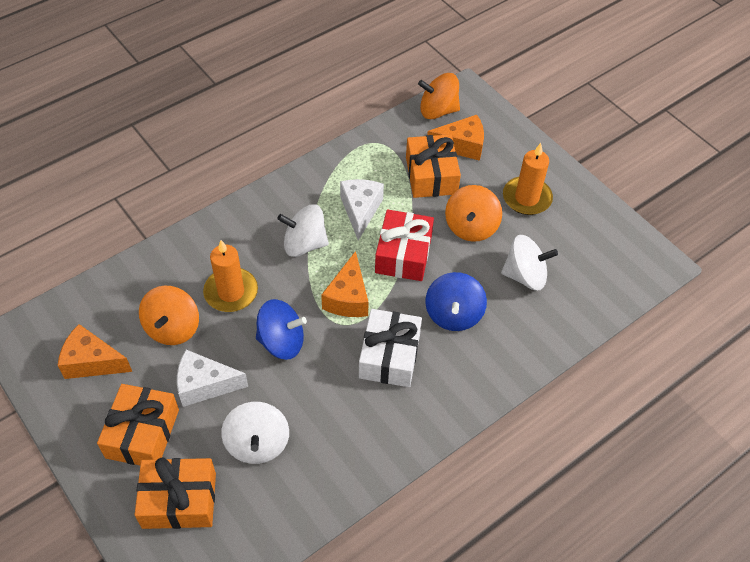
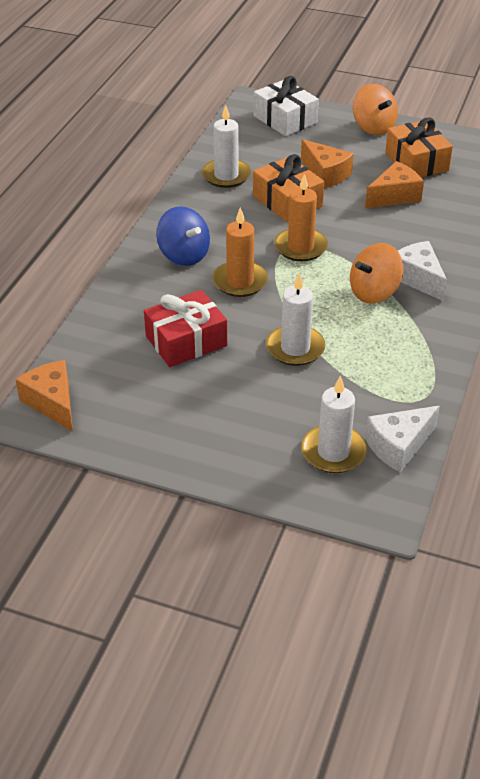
blue spinning top: 2 -> 1
orange gift: 3 -> 2
orange spinning top: 3 -> 2
white candle: 0 -> 3
white spinning top: 3 -> 0

